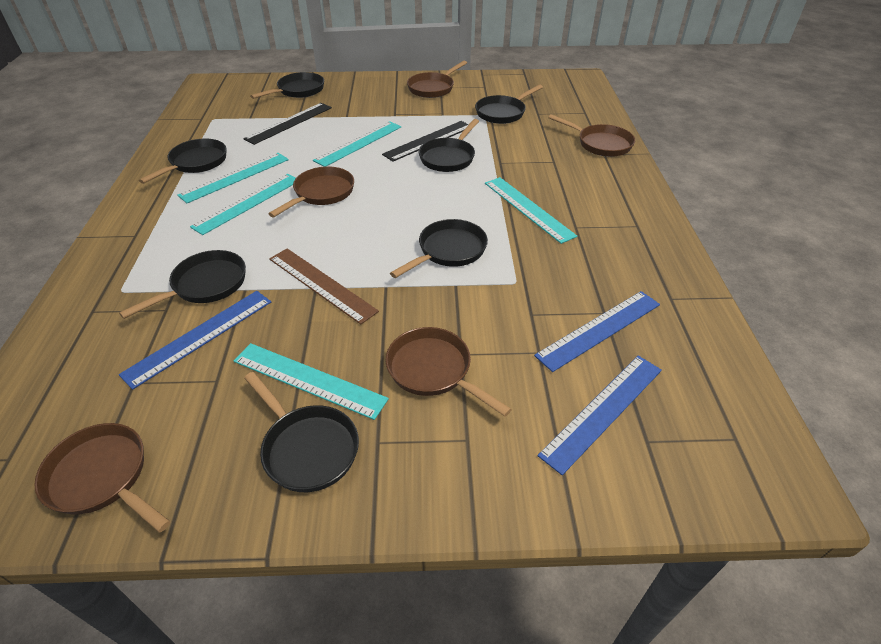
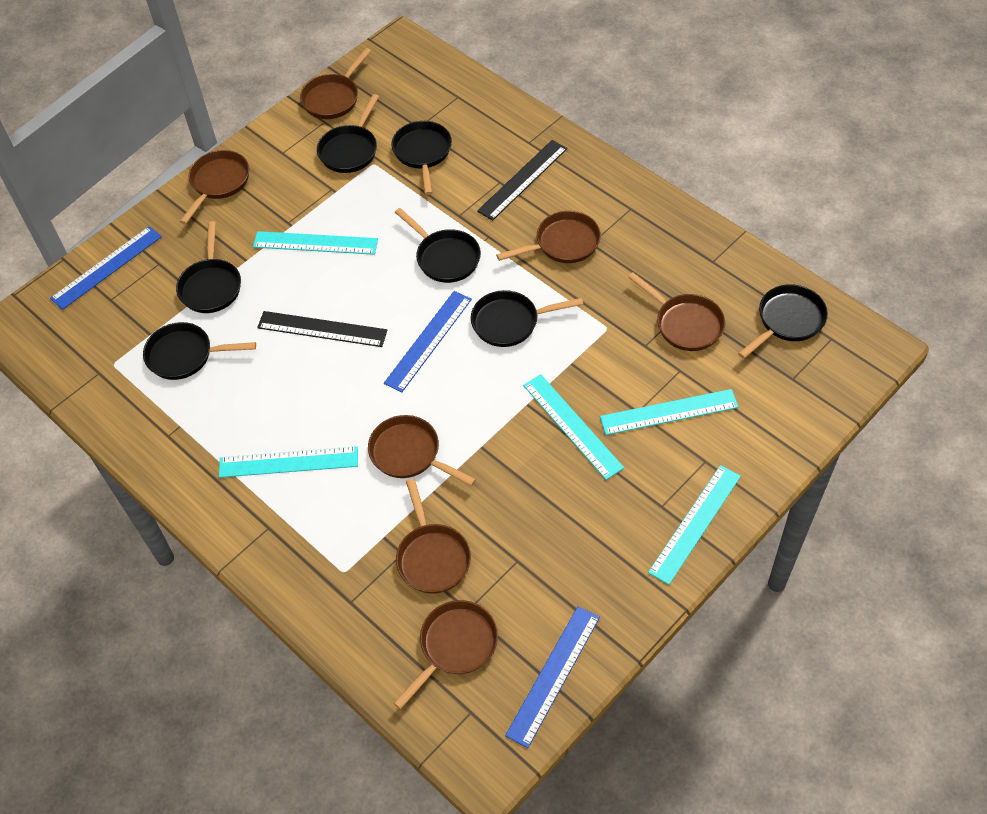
brown pan: 5 -> 7
brown ruler: 1 -> 0

